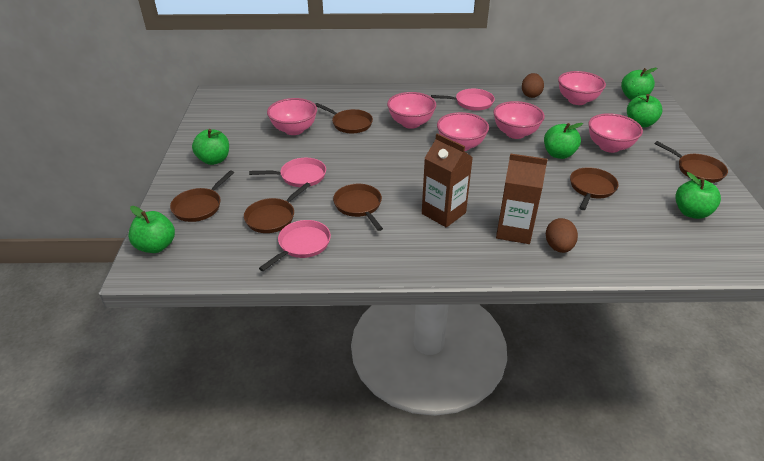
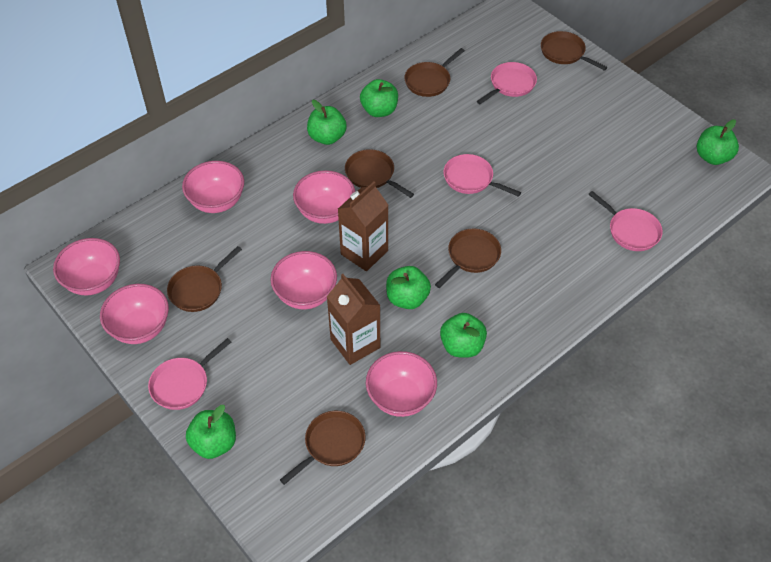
brown egg: 2 -> 0
pink pan: 3 -> 4

